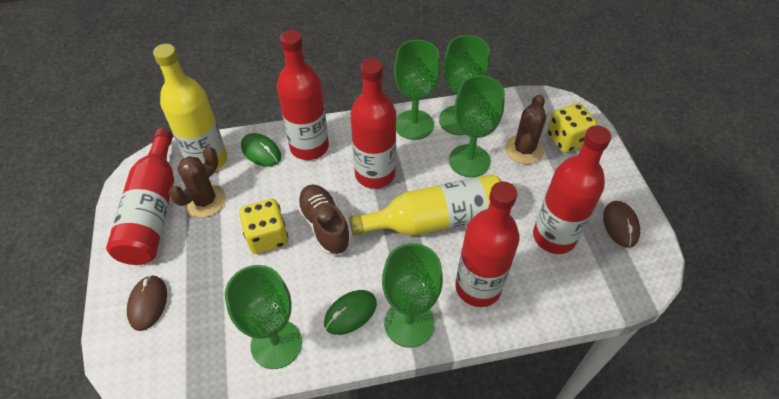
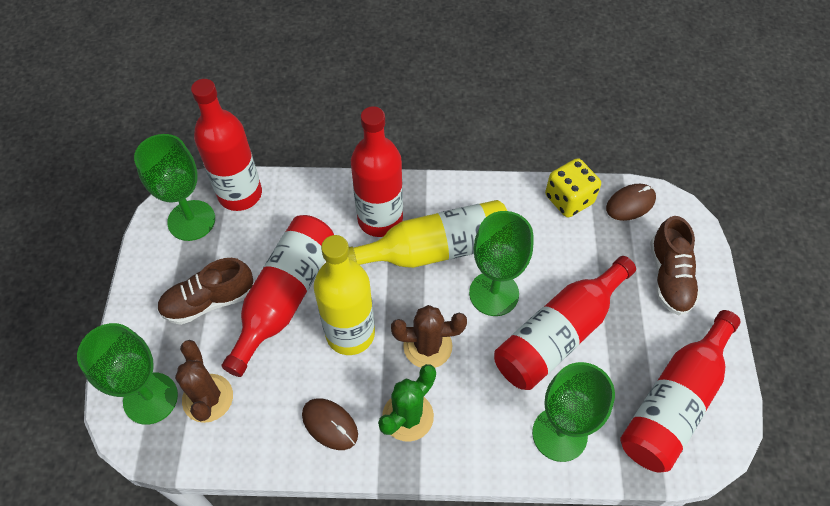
brown shoe: 1 -> 2
green cactus: 0 -> 1
green goblet: 5 -> 4
green mouse: 2 -> 0
yellow dice: 2 -> 1

